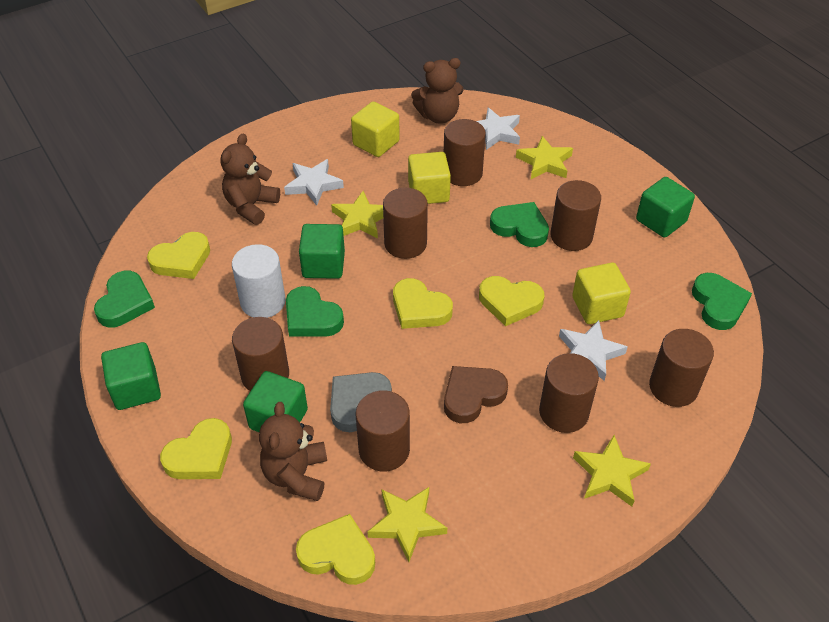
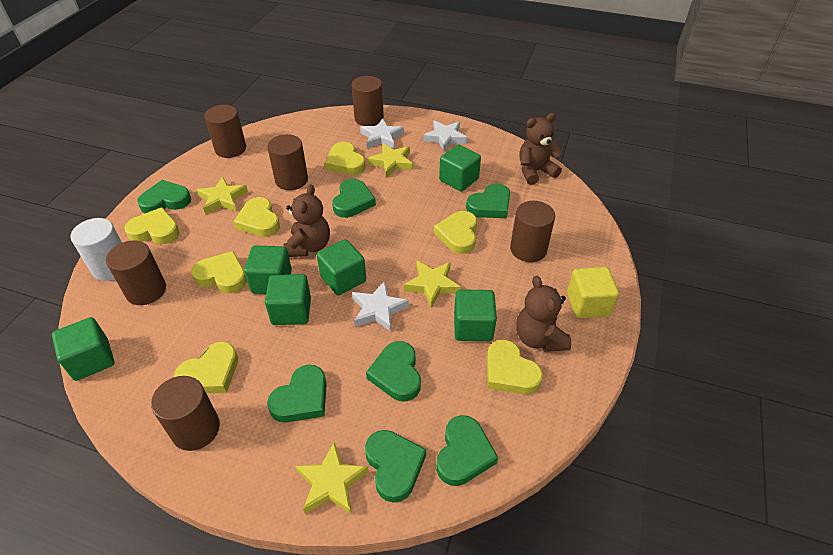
brown cylinder: 7 -> 6
brown heart: 1 -> 0
green cube: 4 -> 6
green heart: 4 -> 7
grey heart: 1 -> 0
yellow cube: 3 -> 1
yellow heart: 5 -> 7

